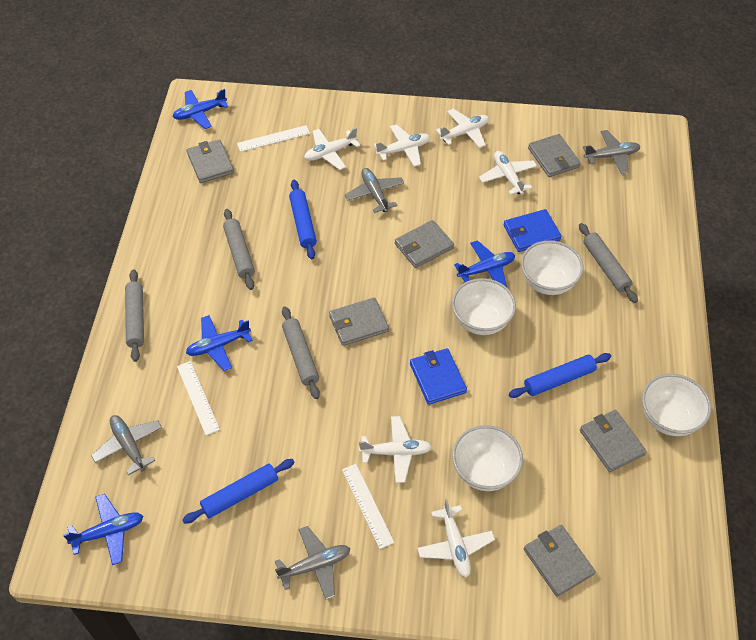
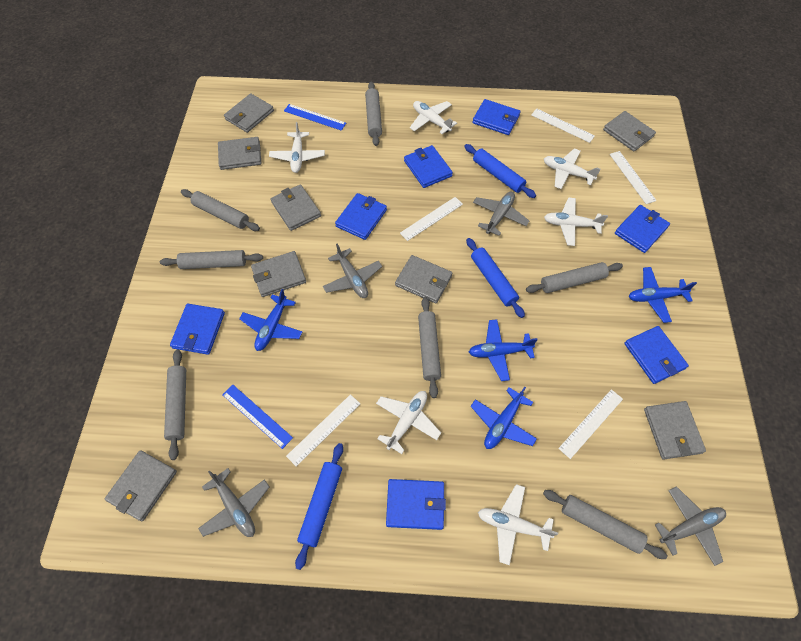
blue ruler: 0 -> 2
blue wallet: 2 -> 7
grey rolling pin: 4 -> 7
grey wallet: 6 -> 8
white bowl: 4 -> 0
white ruler: 3 -> 5

